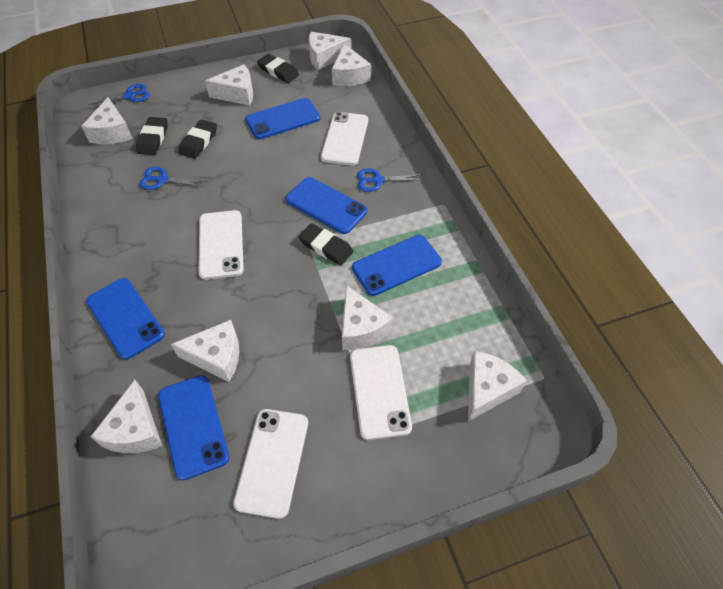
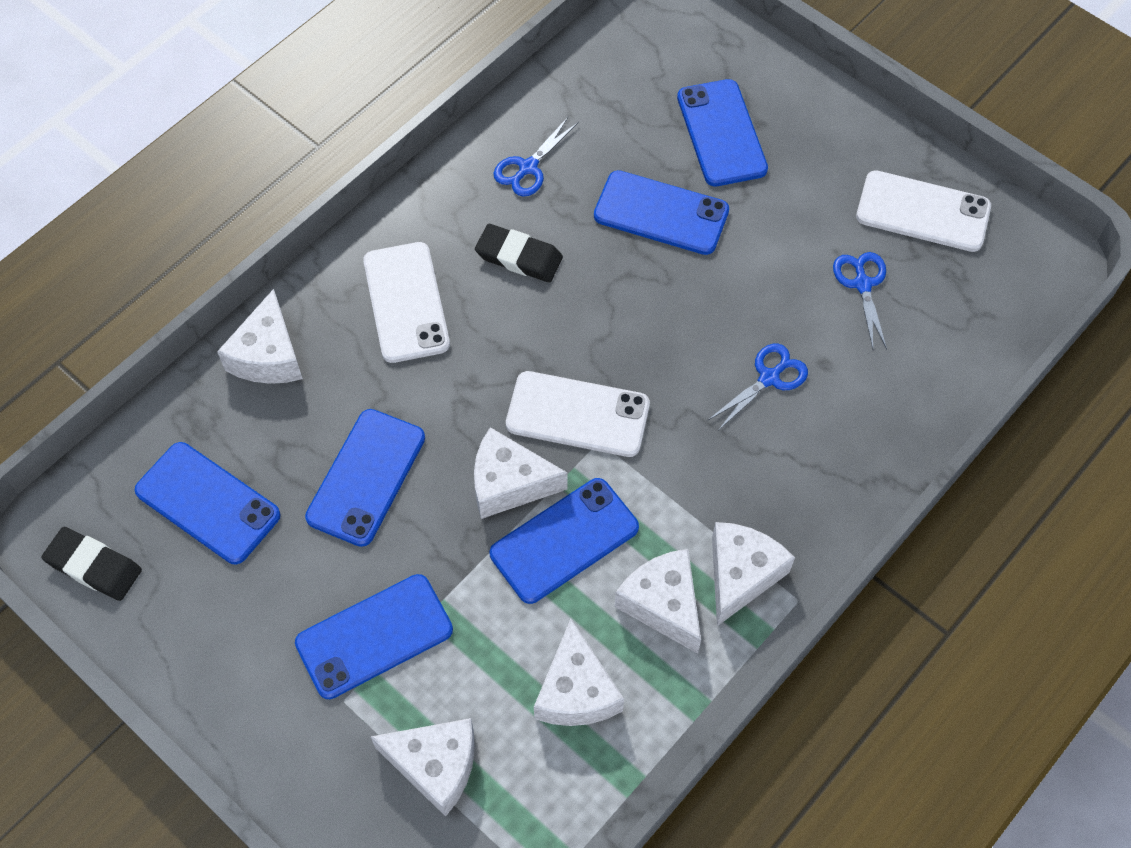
black eraser: 4 -> 2
blue phone: 5 -> 6
white cheese: 8 -> 6
white phone: 4 -> 3

